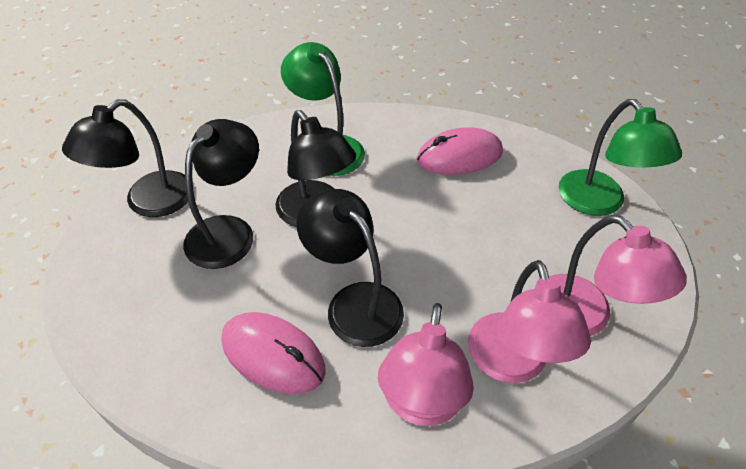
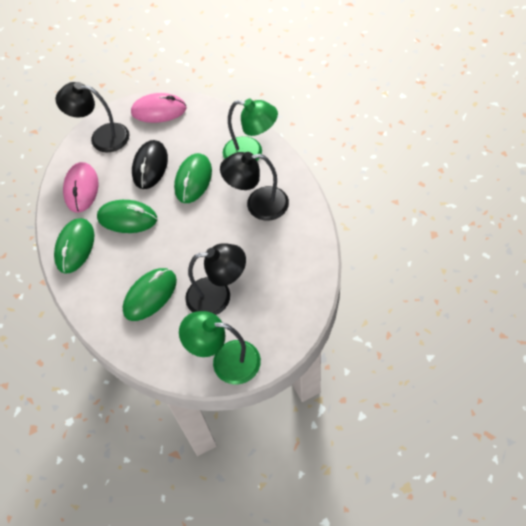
black lamp: 4 -> 3
black mouse: 0 -> 1
green mouse: 0 -> 4
pink lamp: 3 -> 0

